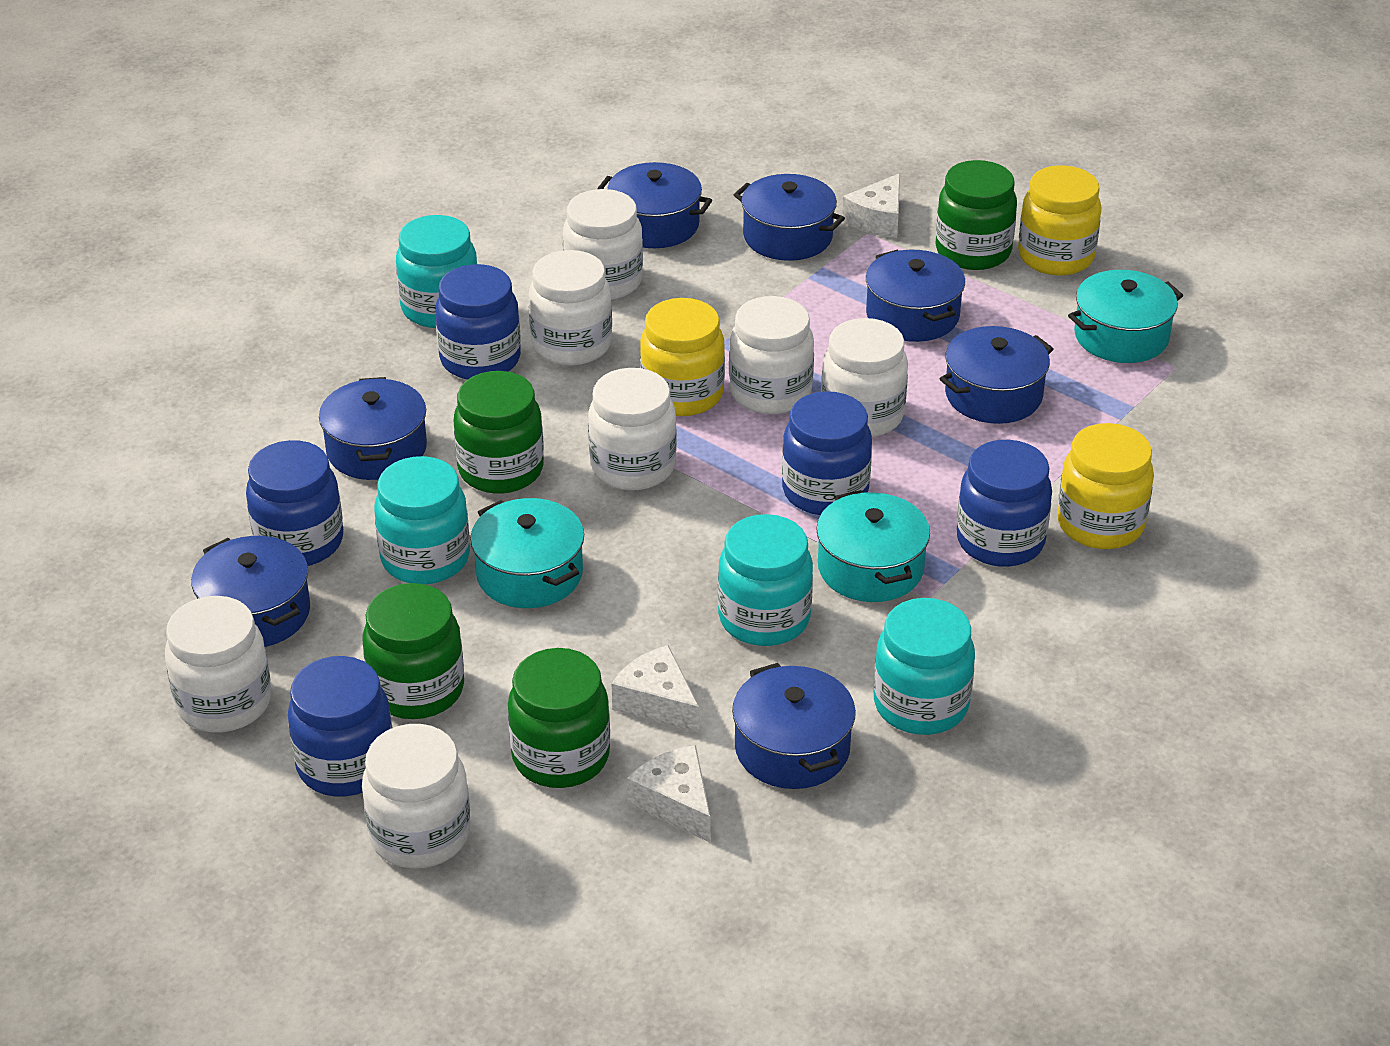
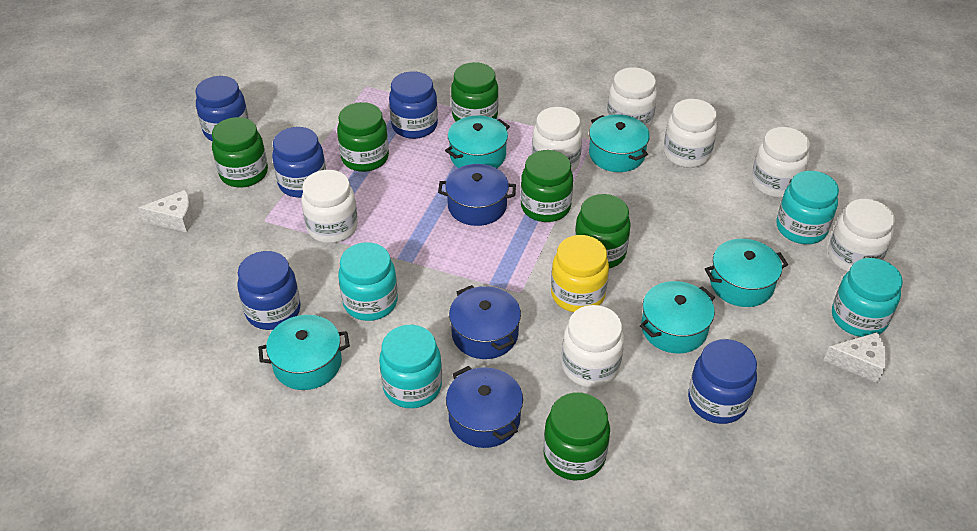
blue pot: 7 -> 3
green jar: 4 -> 6
turquoise pot: 3 -> 5
white cheese: 3 -> 2
yellow jar: 3 -> 1

